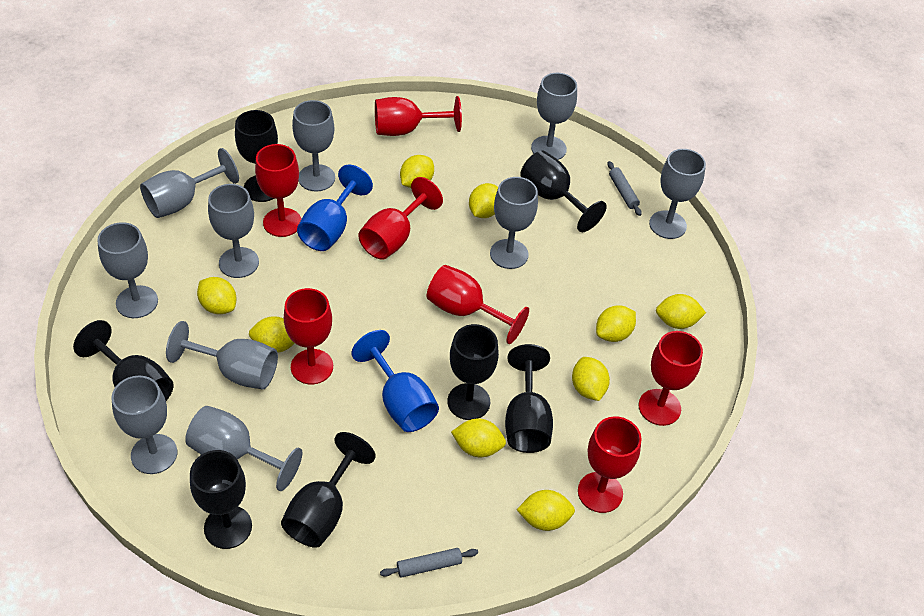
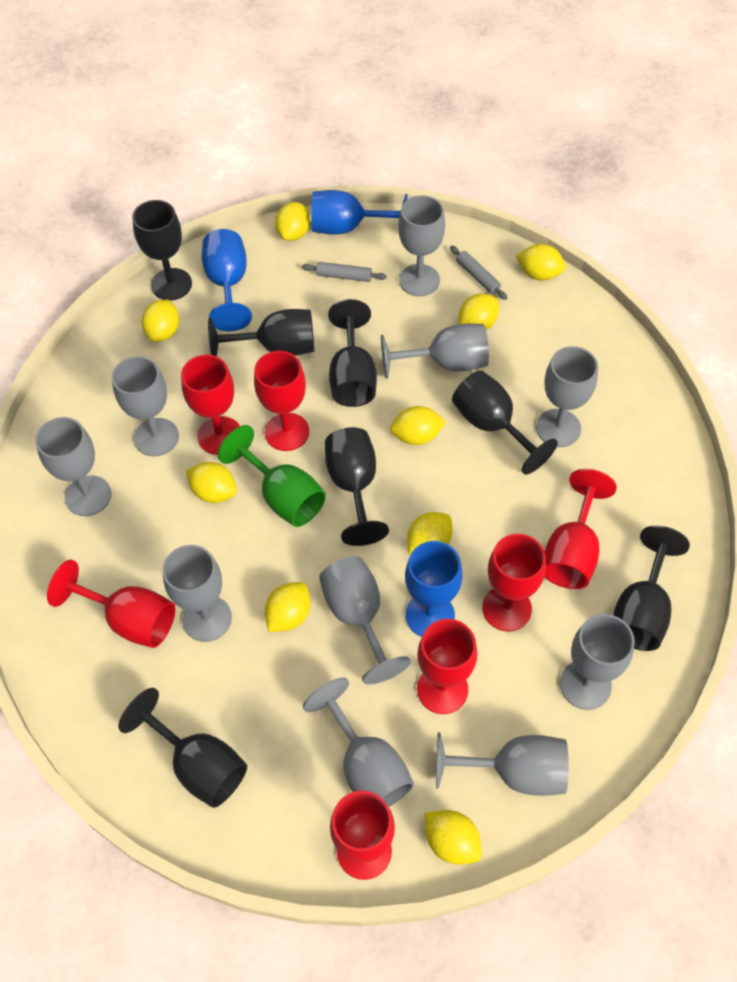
blue goblet: 2 -> 3
green goblet: 0 -> 1

